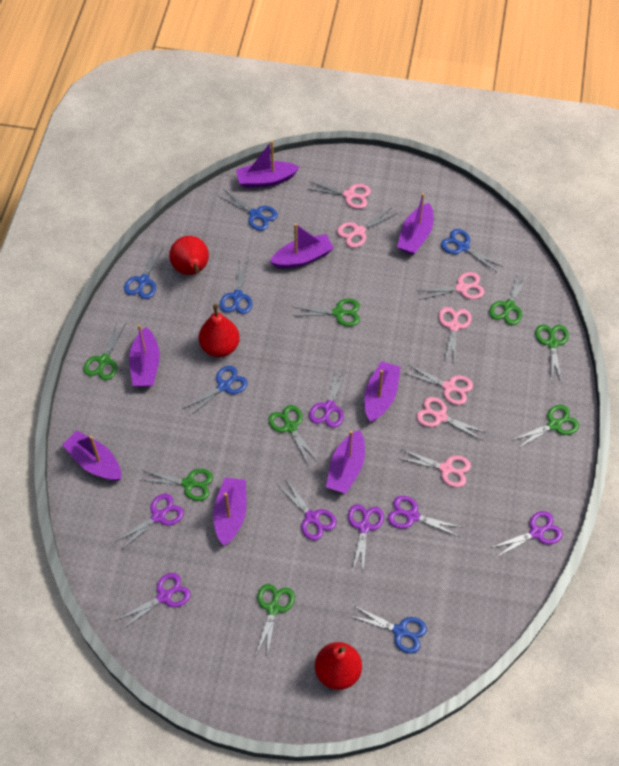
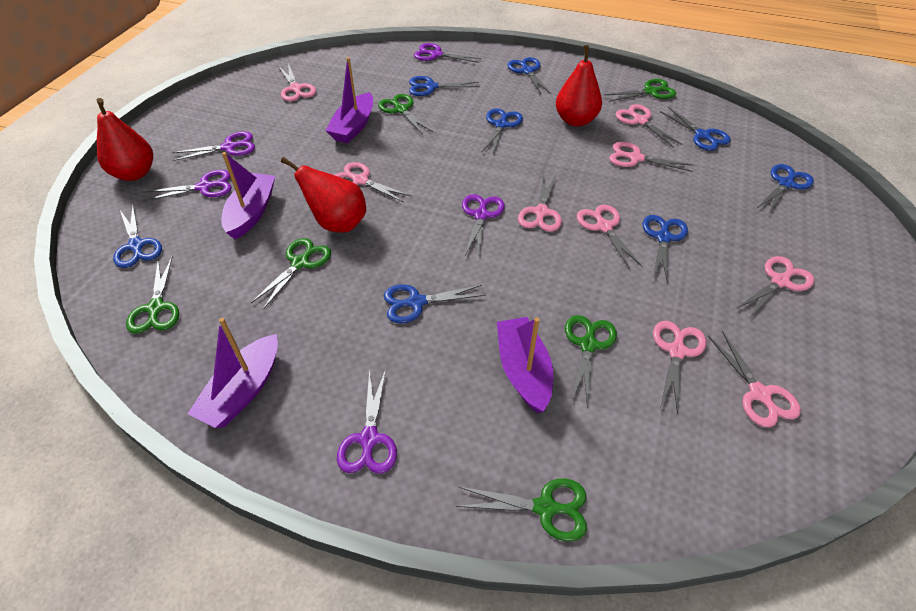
blue scissors: 6 -> 8
green scissors: 8 -> 6
pink scissors: 7 -> 9
purple boat: 8 -> 4
purple scissors: 7 -> 5

